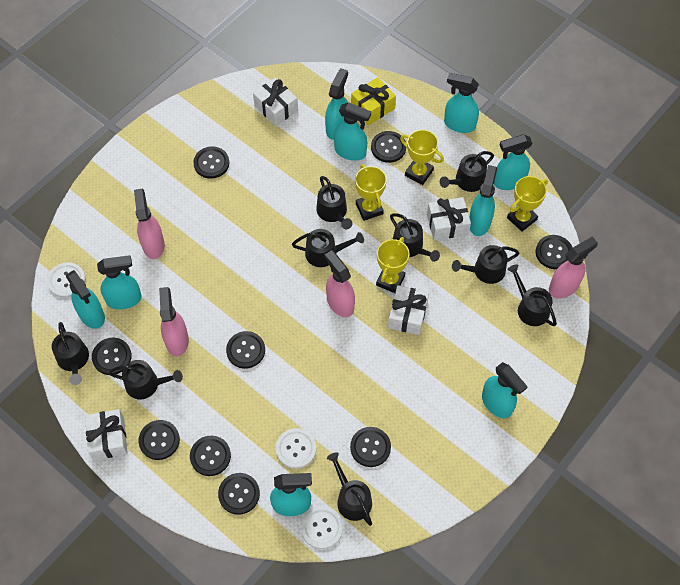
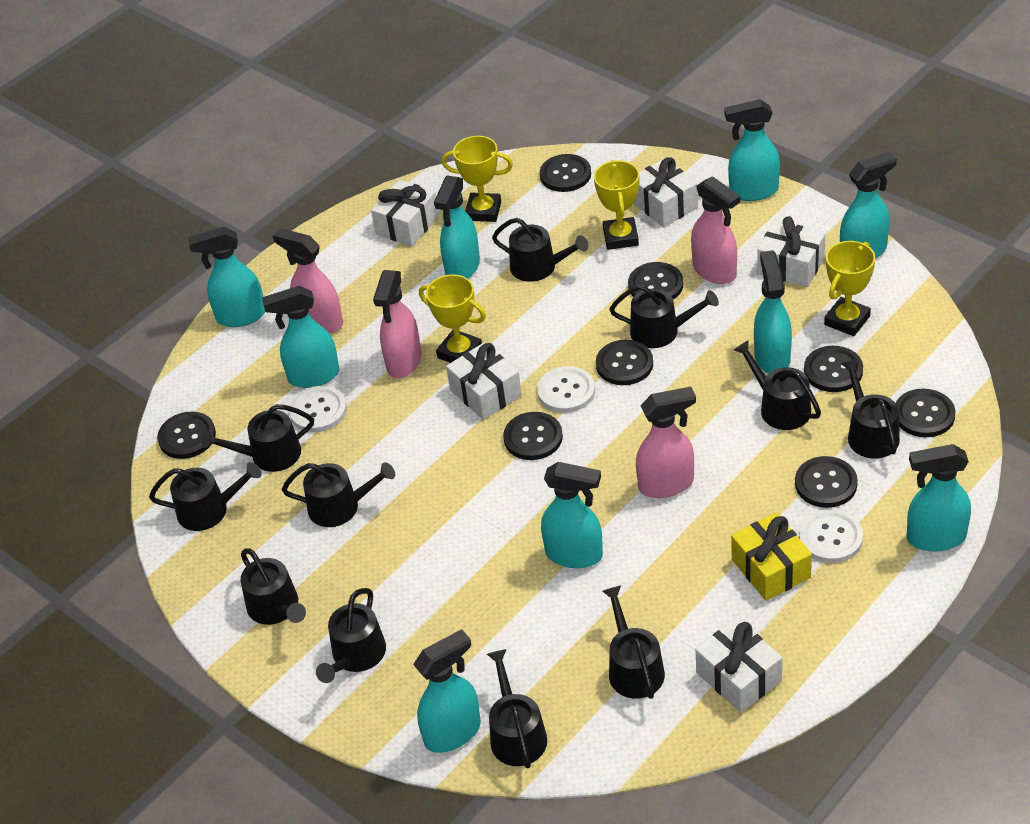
black button: 9 -> 8
black watering can: 9 -> 11
white gift: 4 -> 5

